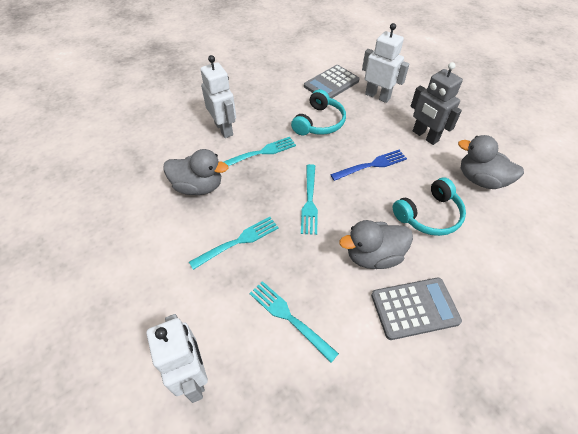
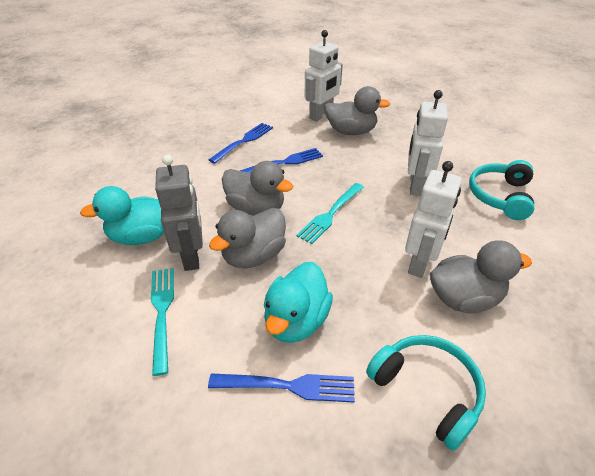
blue fork: 1 -> 3
grey calculator: 2 -> 0
grey duck: 3 -> 4
turquoise duck: 0 -> 2
turquoise fork: 4 -> 2

